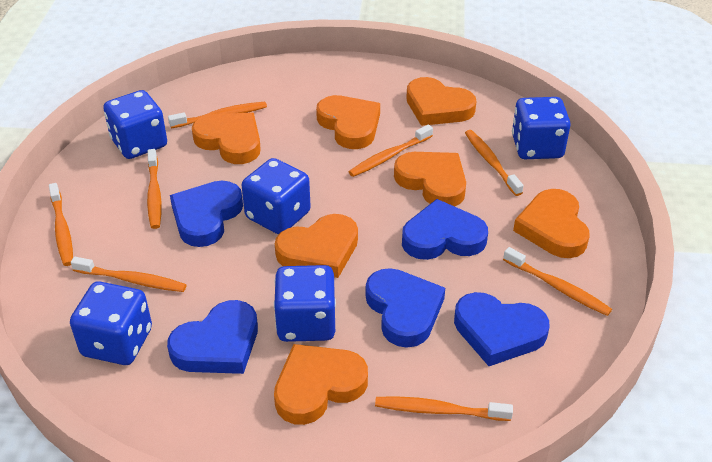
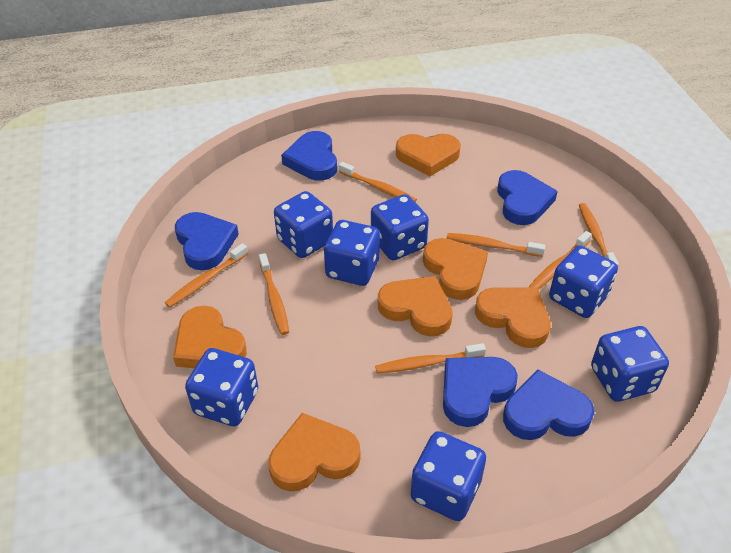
blue dice: 5 -> 7
orange heart: 7 -> 6
orange toothbrush: 8 -> 7

